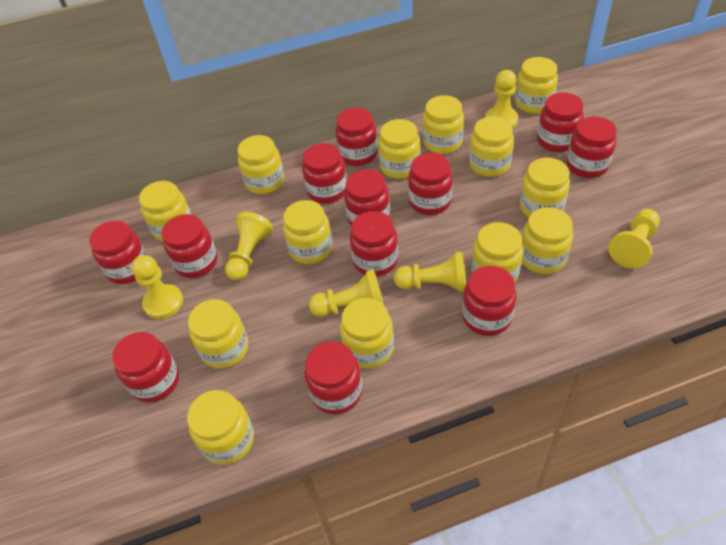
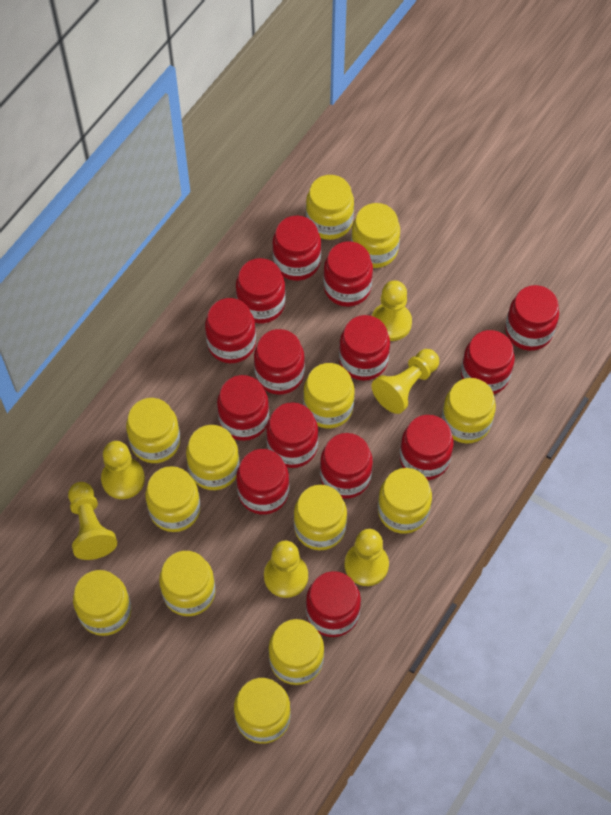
red jar: 12 -> 14

